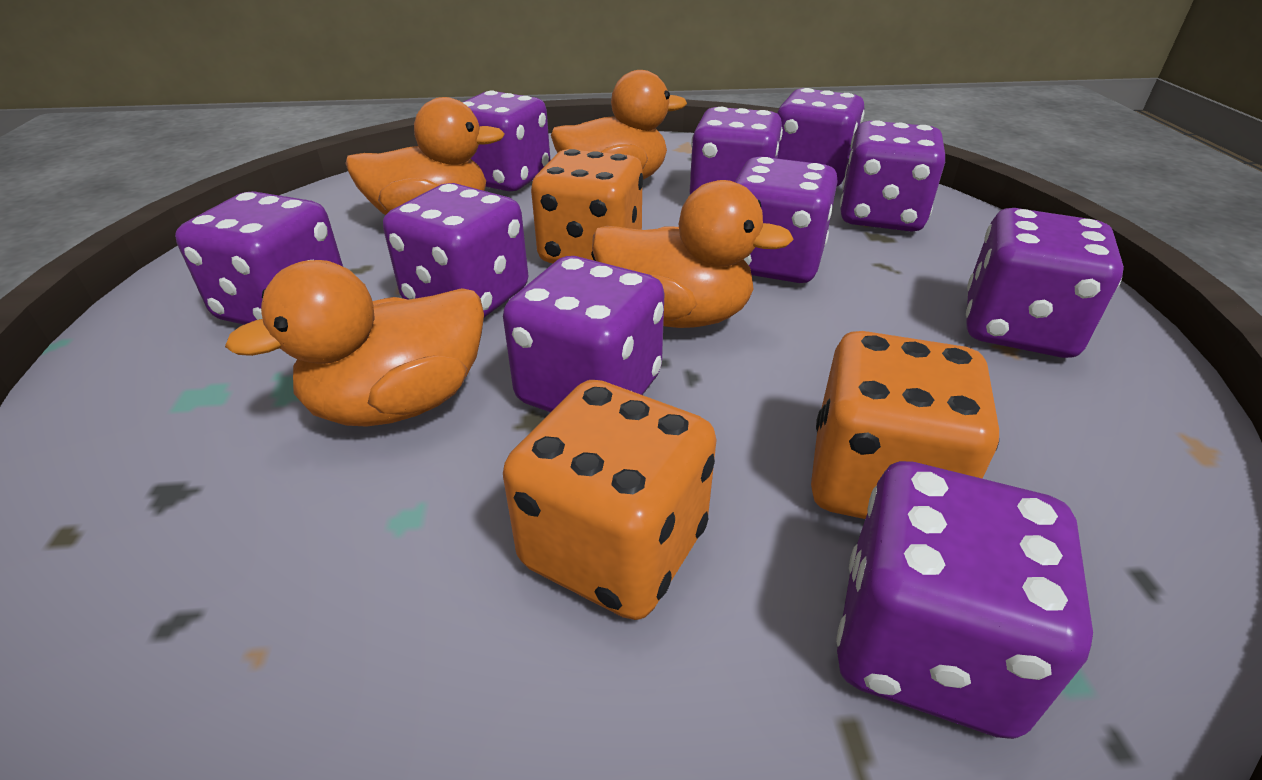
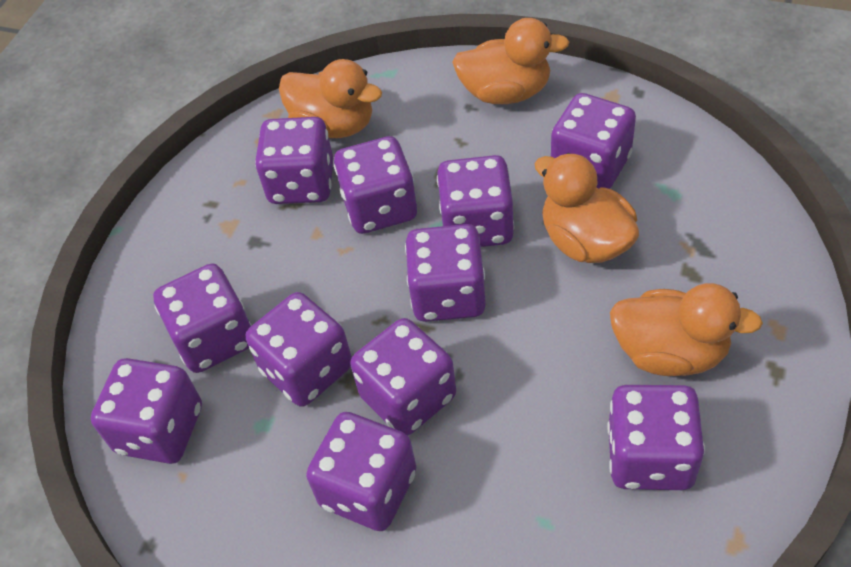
orange dice: 3 -> 0
purple dice: 10 -> 11

